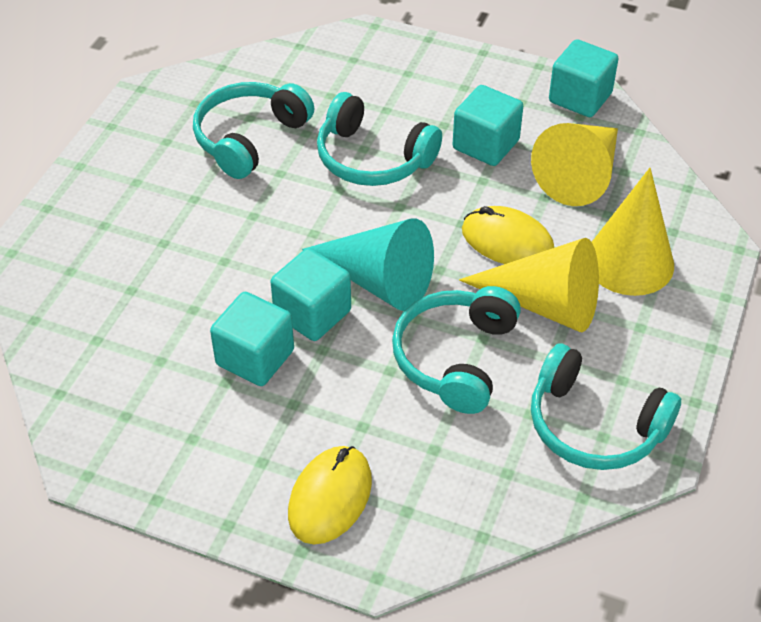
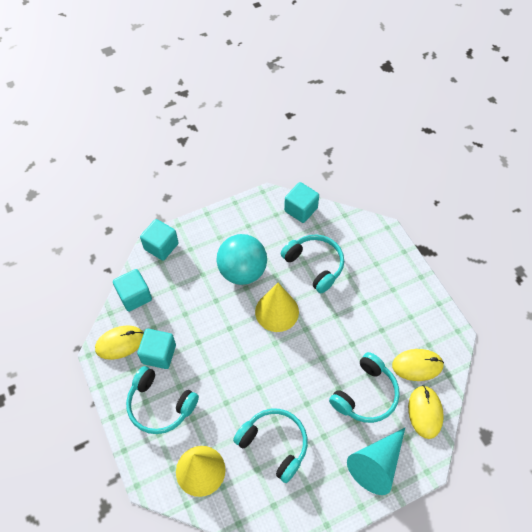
turquoise ball: 0 -> 1
yellow cone: 3 -> 2
yellow mouse: 2 -> 3

